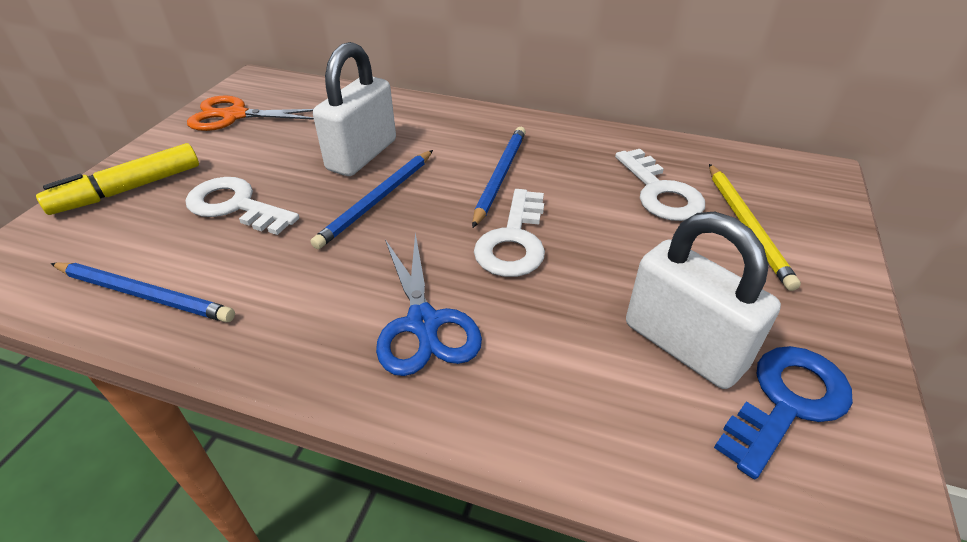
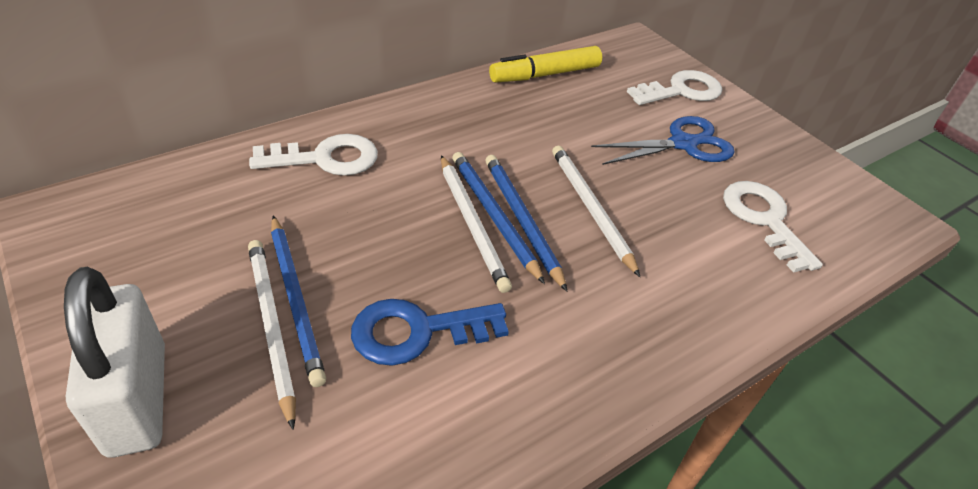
orange scissors: 1 -> 0
white padlock: 2 -> 1
white pencil: 0 -> 3
yellow pencil: 1 -> 0

